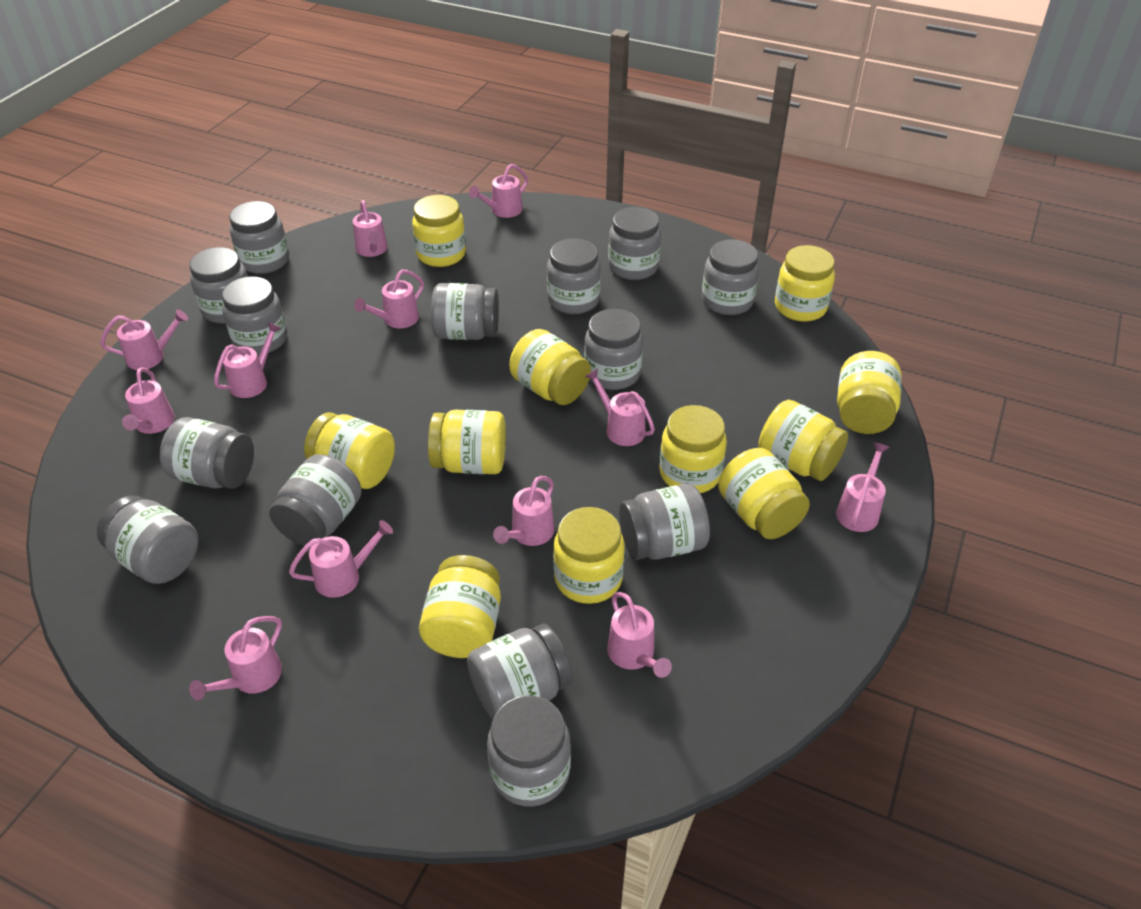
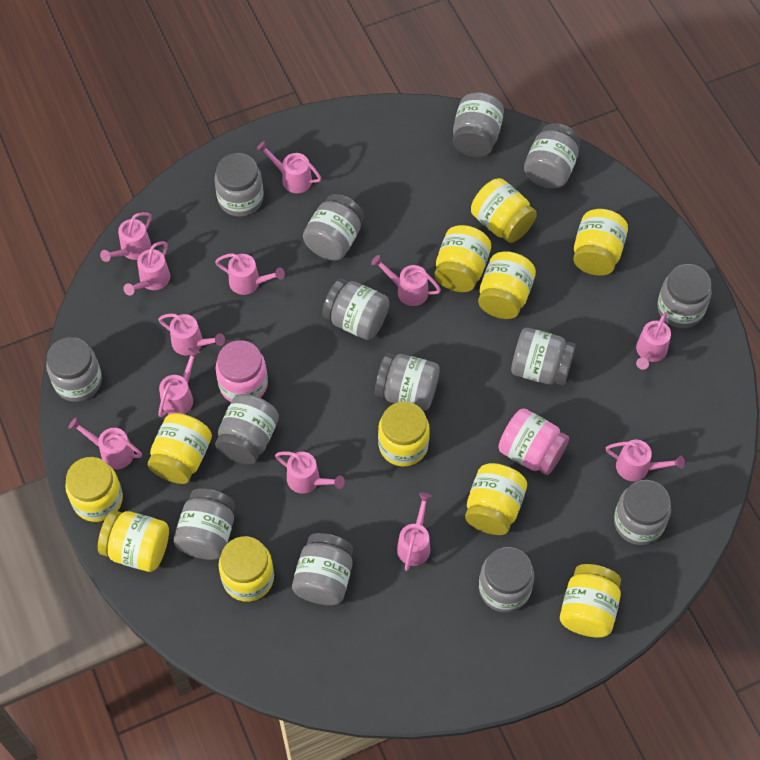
pink jar: 0 -> 2

